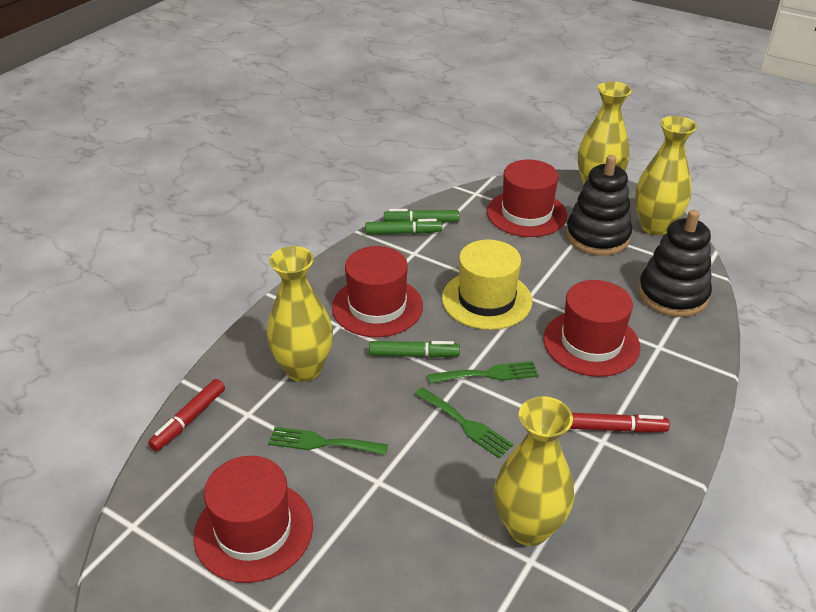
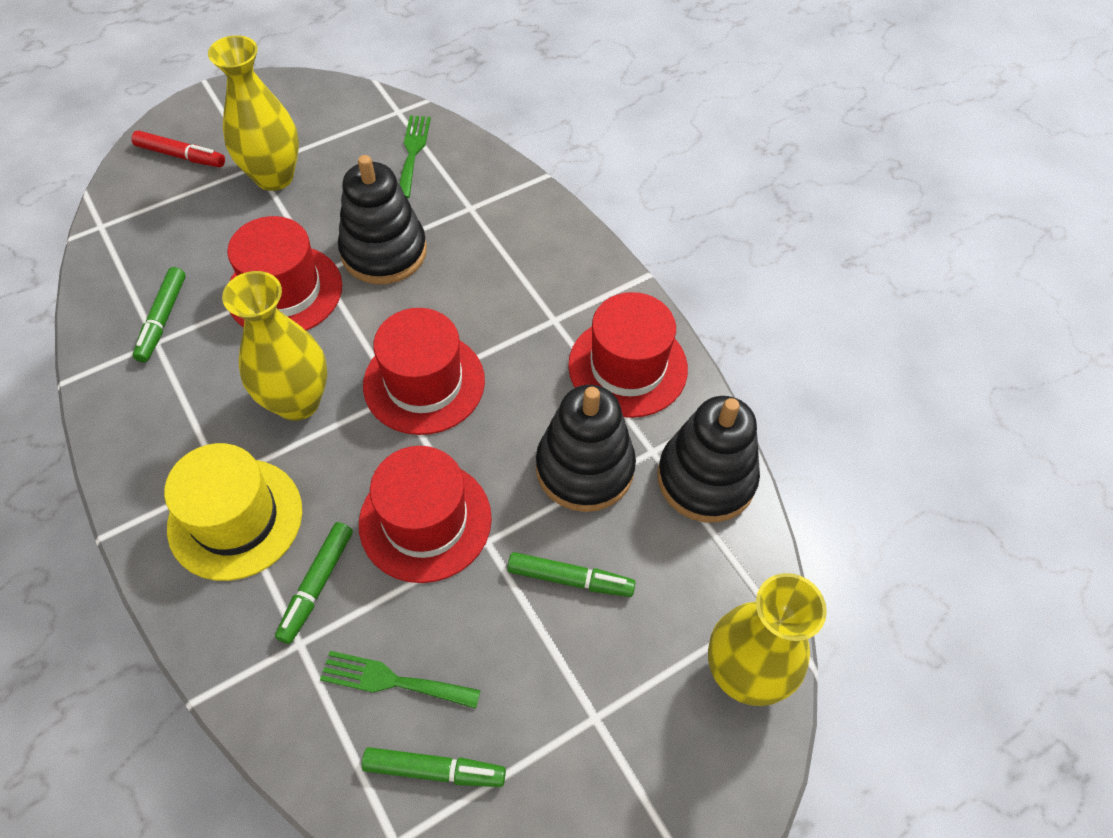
black stacking toy: 2 -> 3
green fork: 3 -> 2
green marker: 3 -> 4
red marker: 2 -> 1
yellow vase: 4 -> 3

